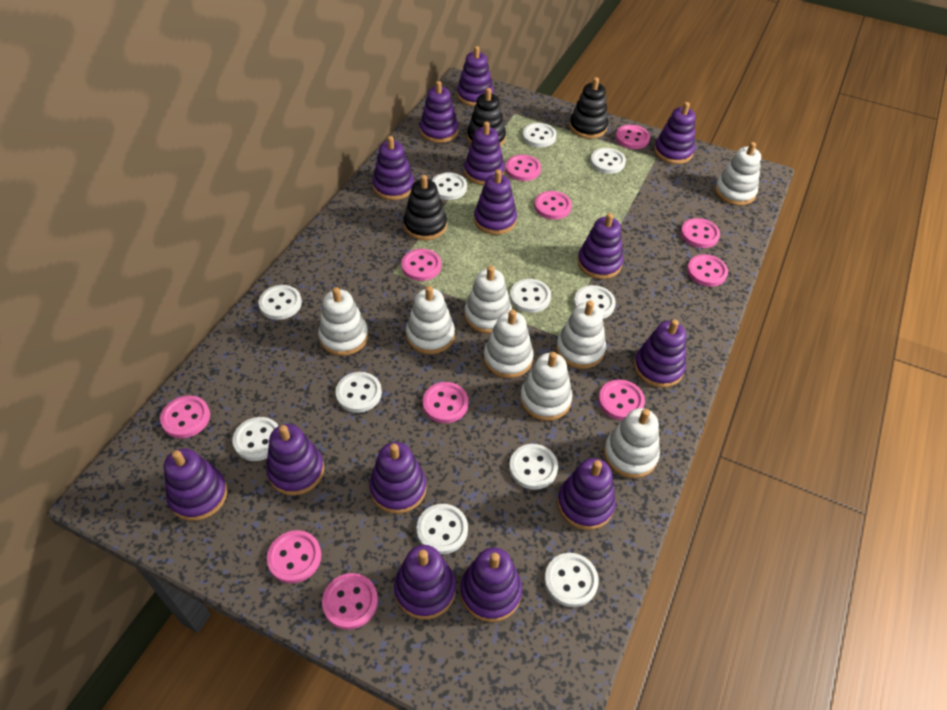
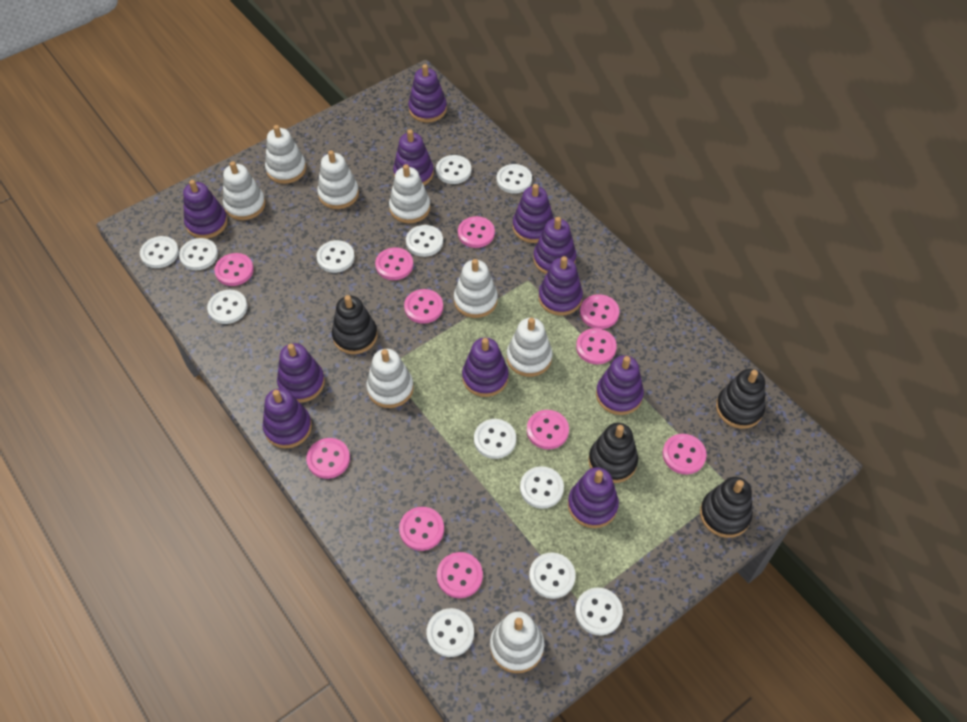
black stacking toy: 3 -> 4
purple stacking toy: 14 -> 11
white button: 11 -> 12

